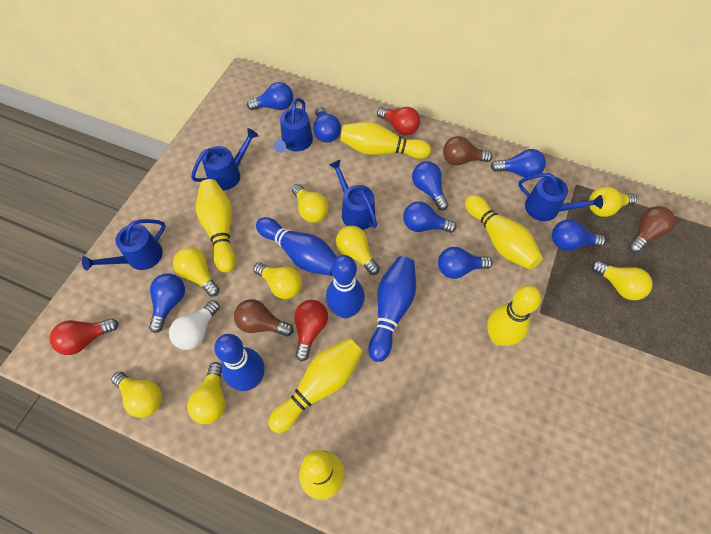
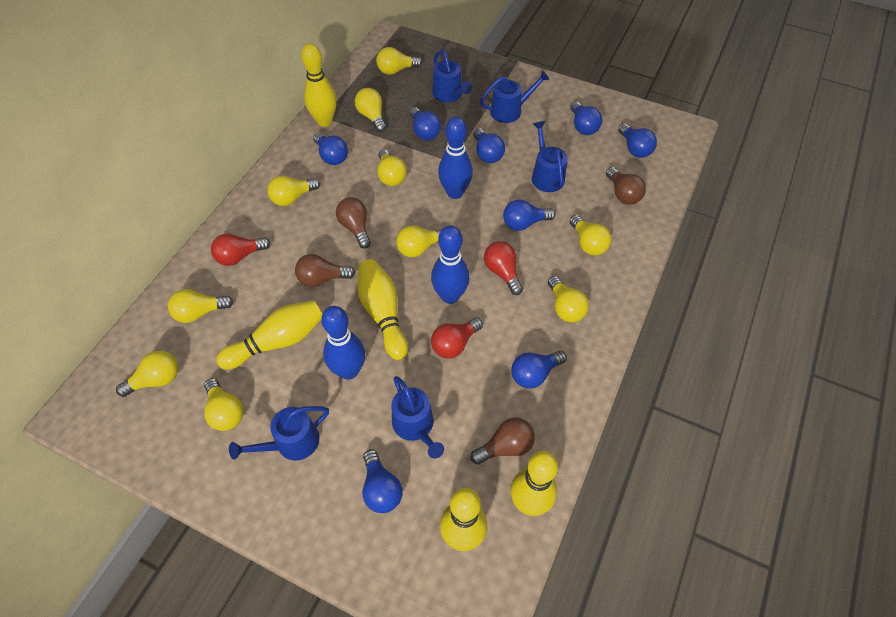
blue bowling pin: 4 -> 3
brown light bulb: 3 -> 4
white light bulb: 1 -> 0
yellow bowling pin: 6 -> 5
yellow light bulb: 8 -> 10

